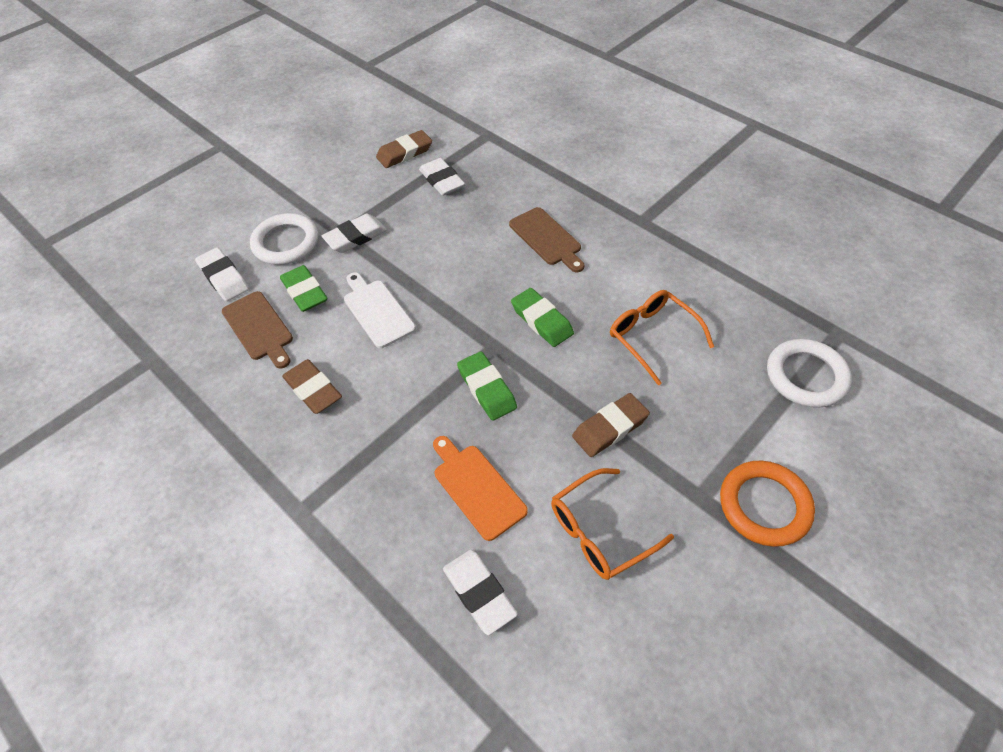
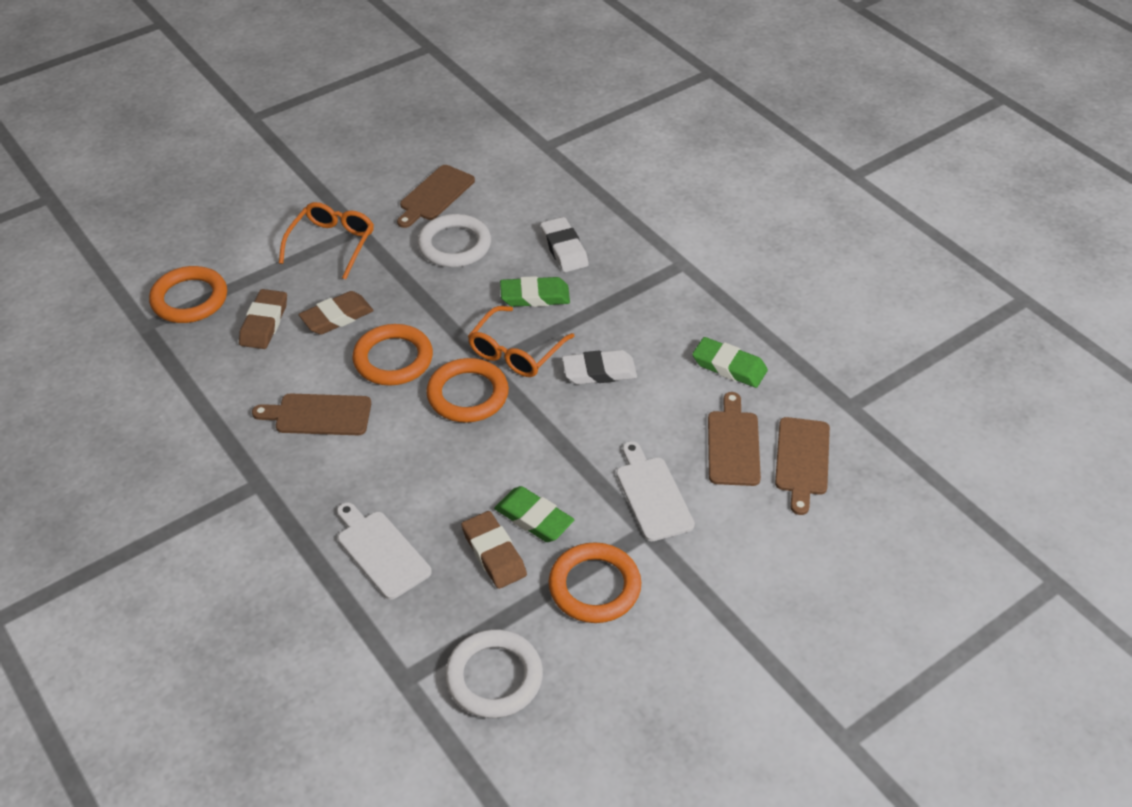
brown cutting board: 2 -> 4
orange cutting board: 1 -> 0
orange ring: 1 -> 4
white cutting board: 1 -> 2
white eraser: 4 -> 2

